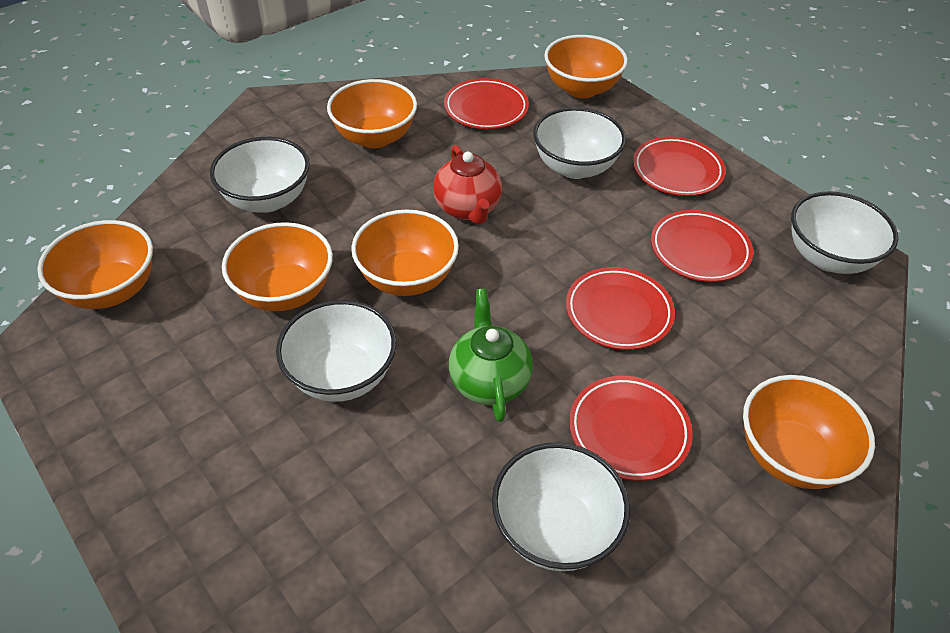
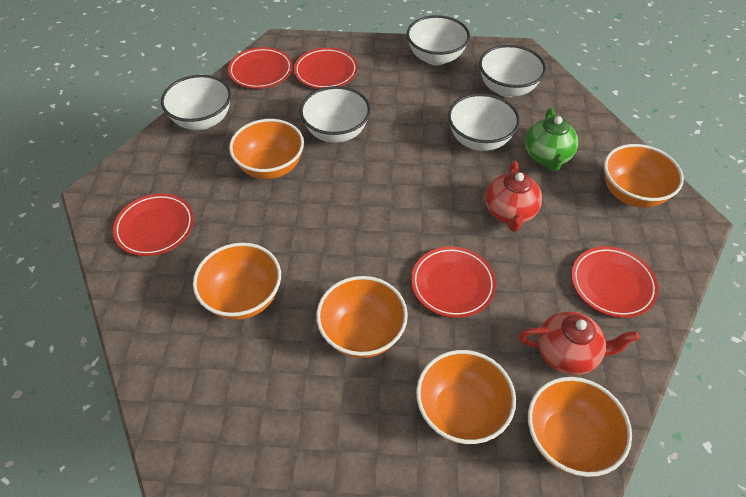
red teapot: 1 -> 2

